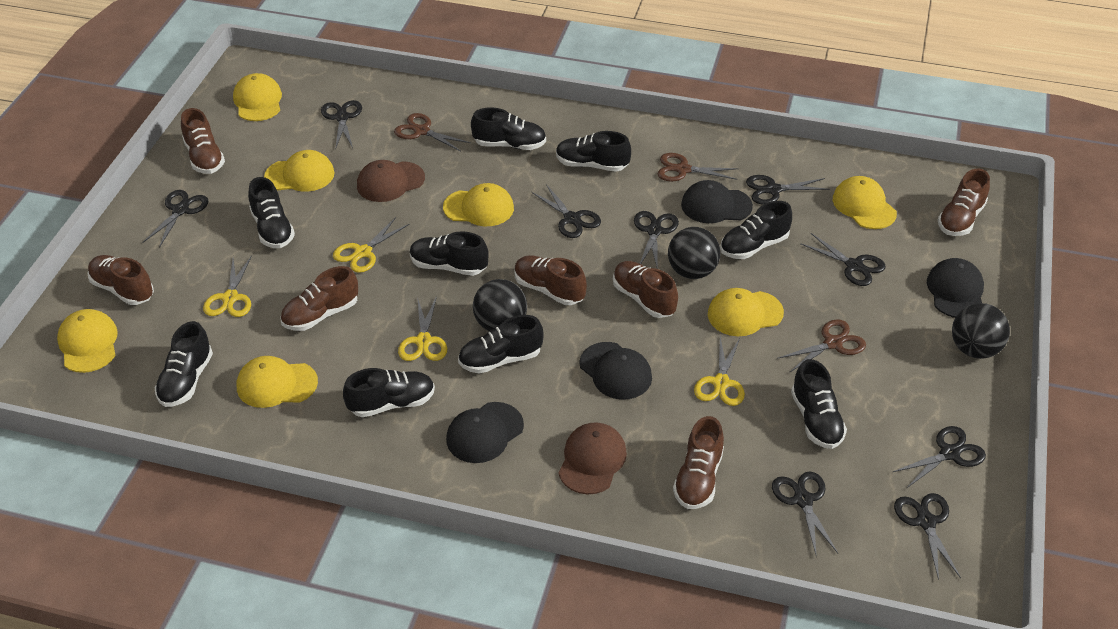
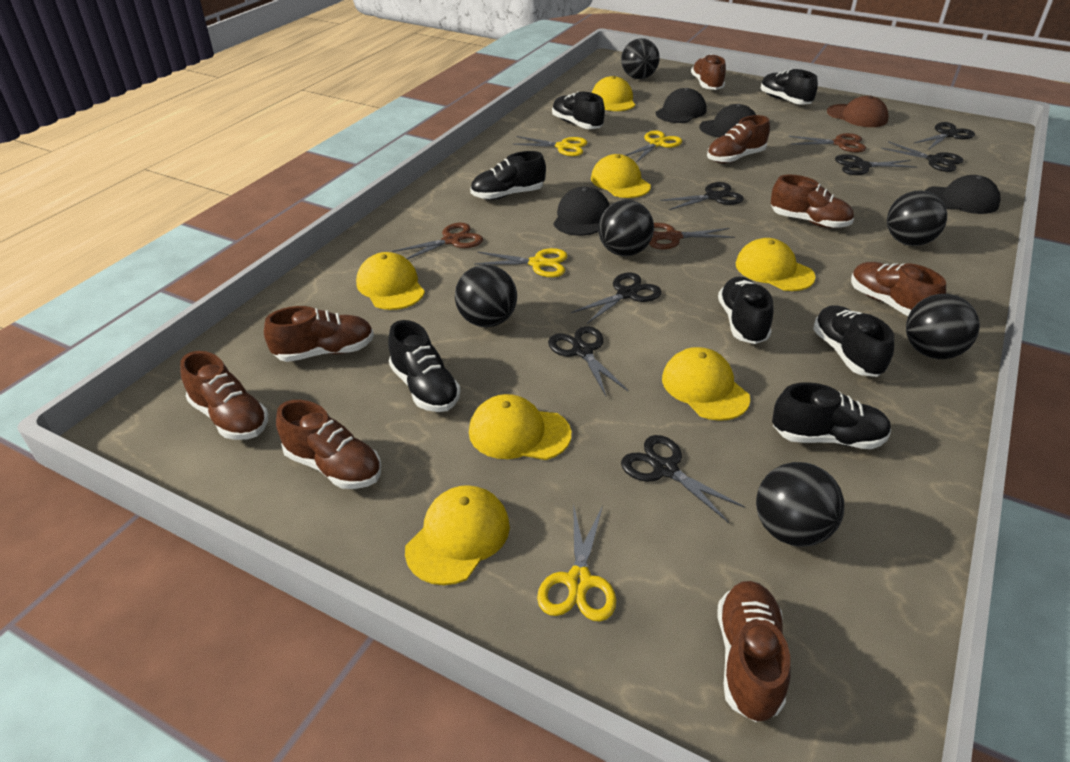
black ball: 3 -> 6
black scissors: 9 -> 7
black shoe: 9 -> 7
brown cap: 2 -> 1
brown shoe: 7 -> 8

